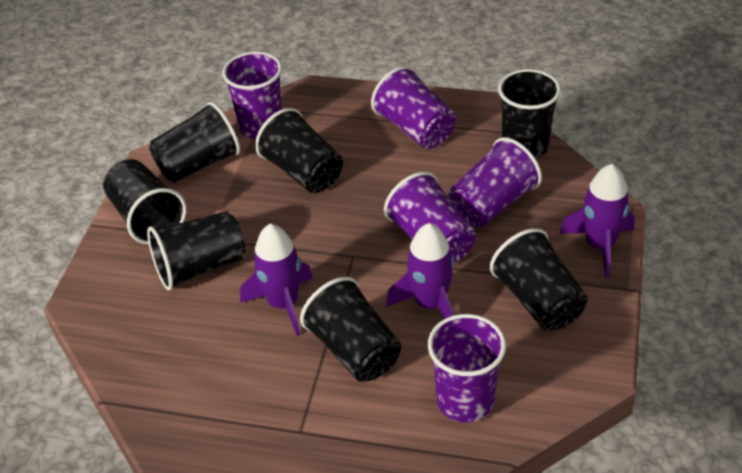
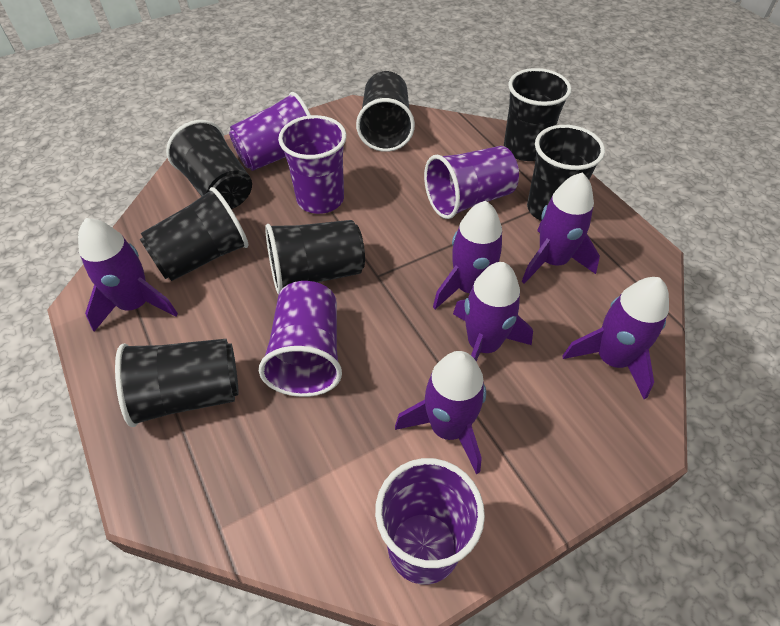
purple rocket: 3 -> 6

